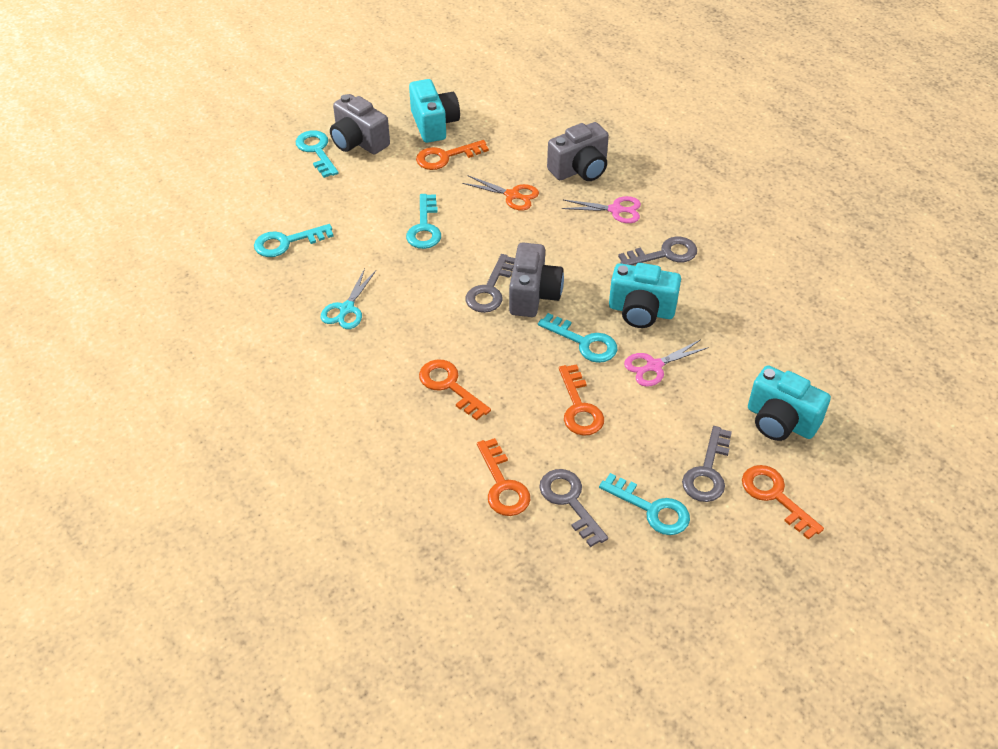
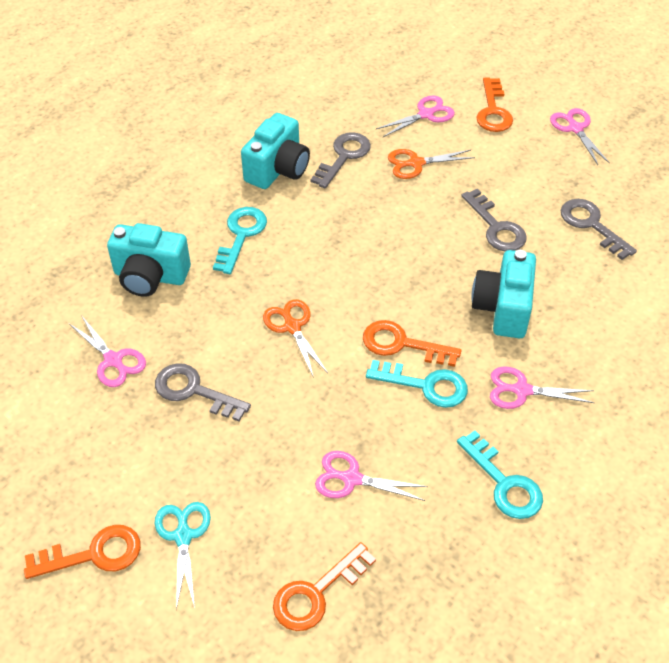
grey camera: 3 -> 0
orange key: 5 -> 4
orange scissors: 1 -> 2
pink scissors: 2 -> 5
turquoise key: 5 -> 3

